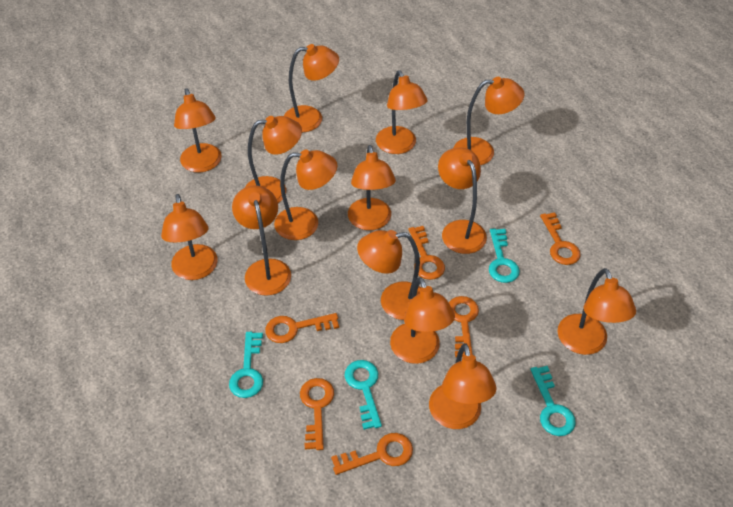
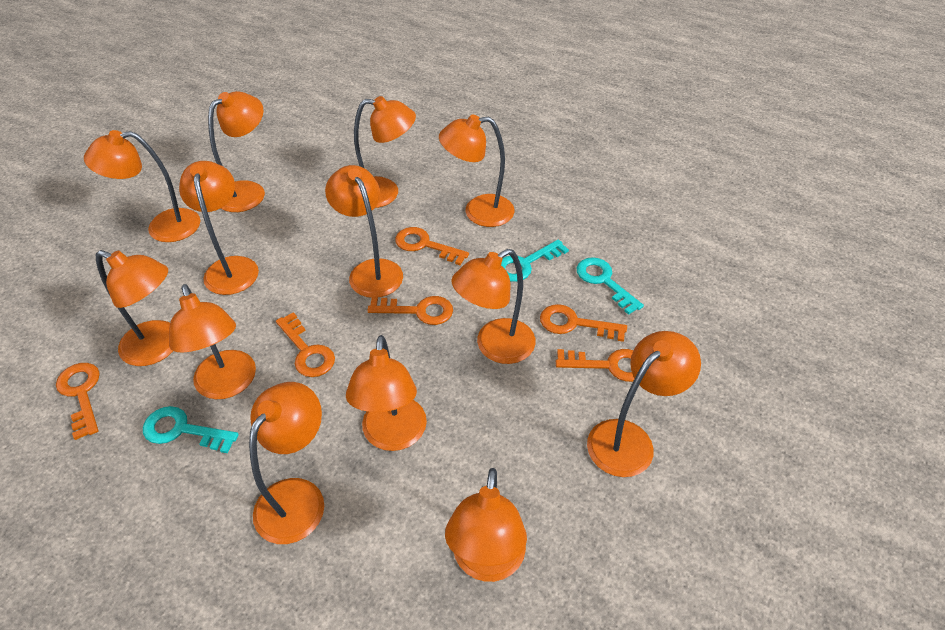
orange lamp: 14 -> 13
turquoise key: 4 -> 3

